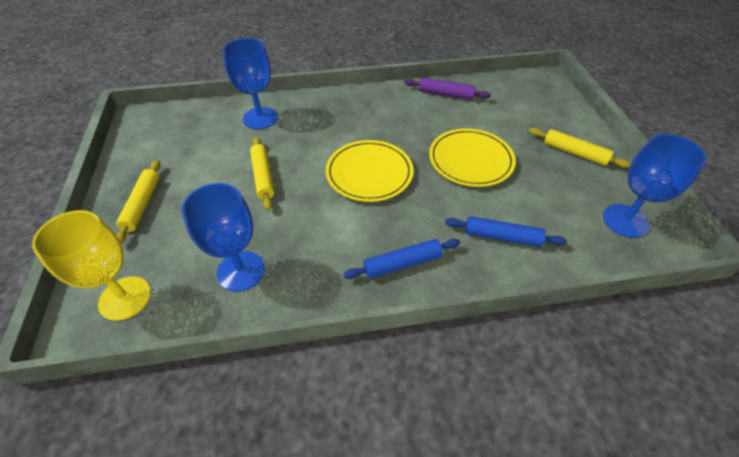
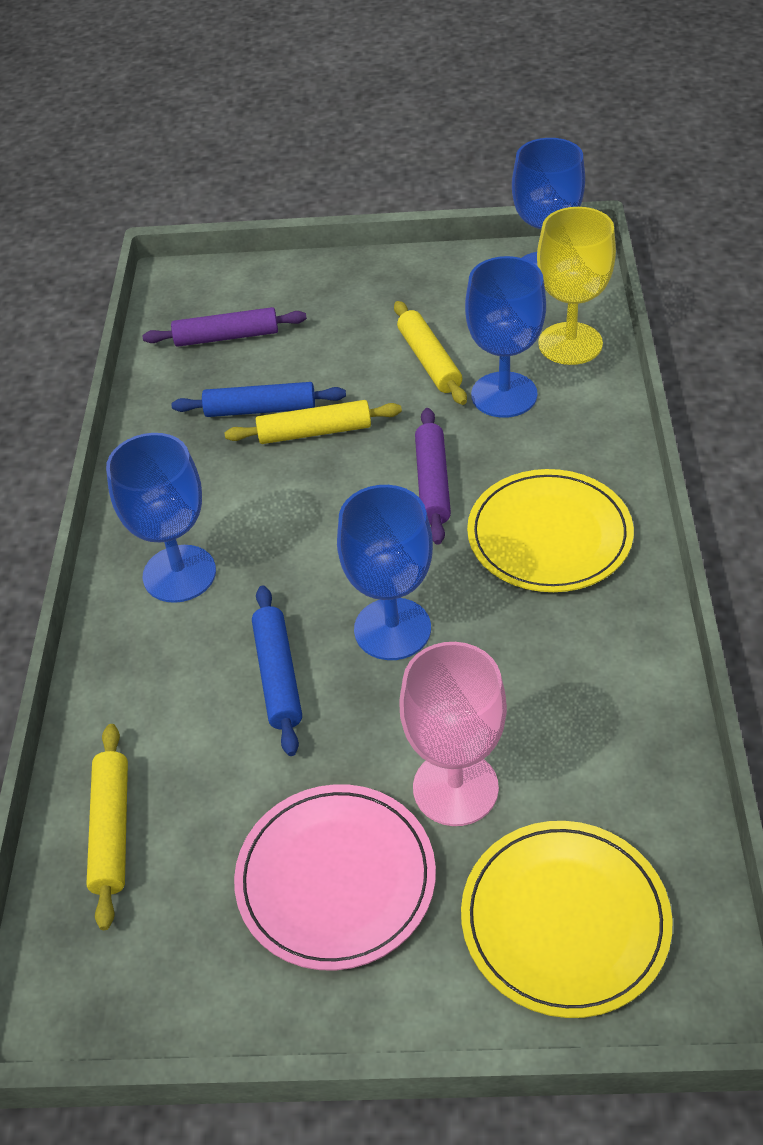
blue goblet: 3 -> 4
pink goblet: 0 -> 1
pink plate: 0 -> 1
purple rolling pin: 1 -> 2

